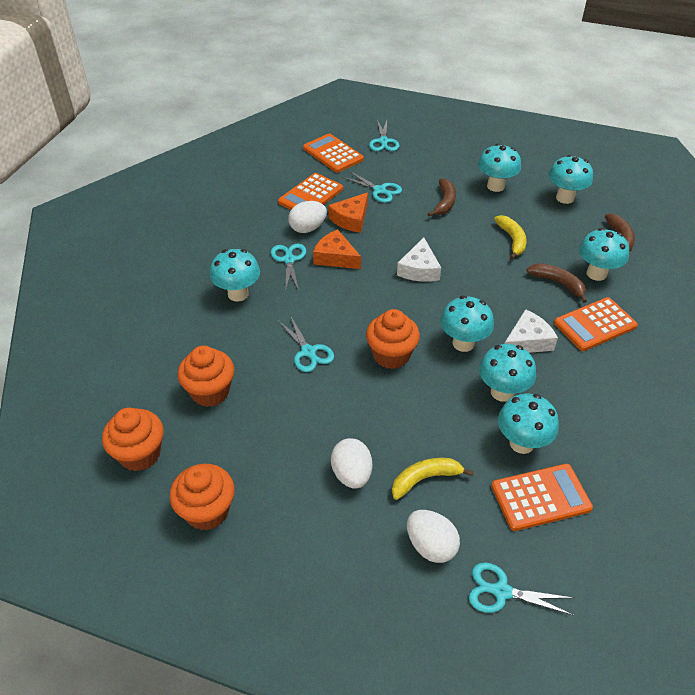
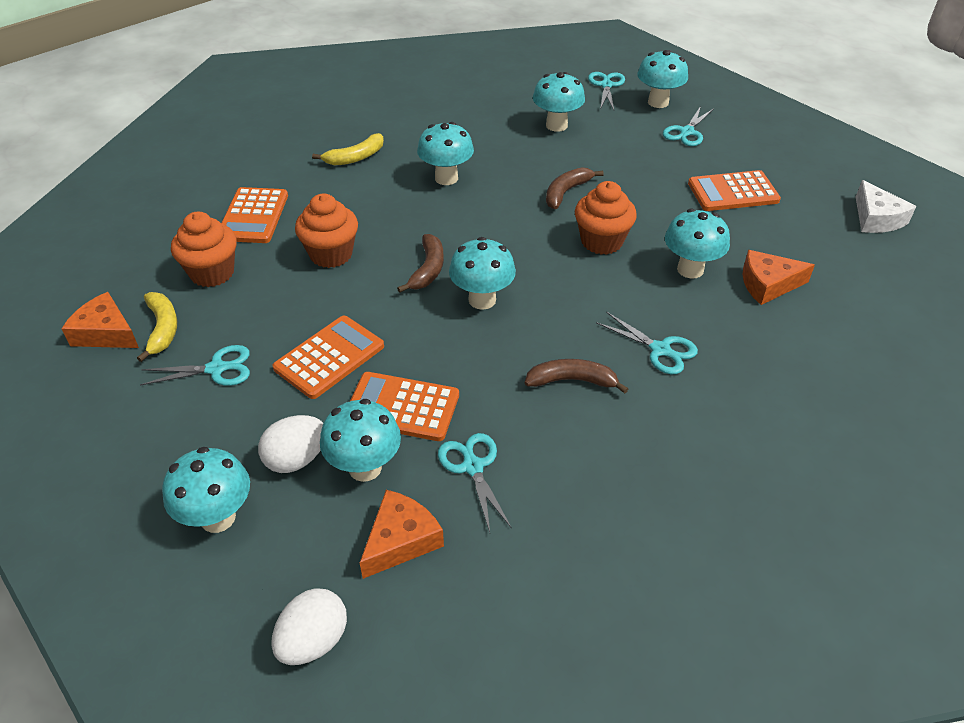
orange cheese: 2 -> 3
orange cupcake: 4 -> 3
white cheese: 2 -> 1
white egg: 3 -> 2

